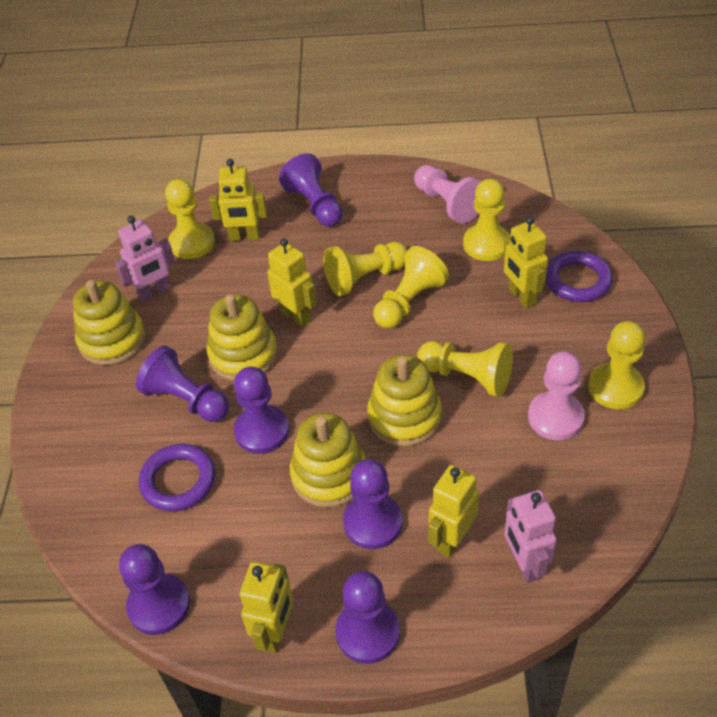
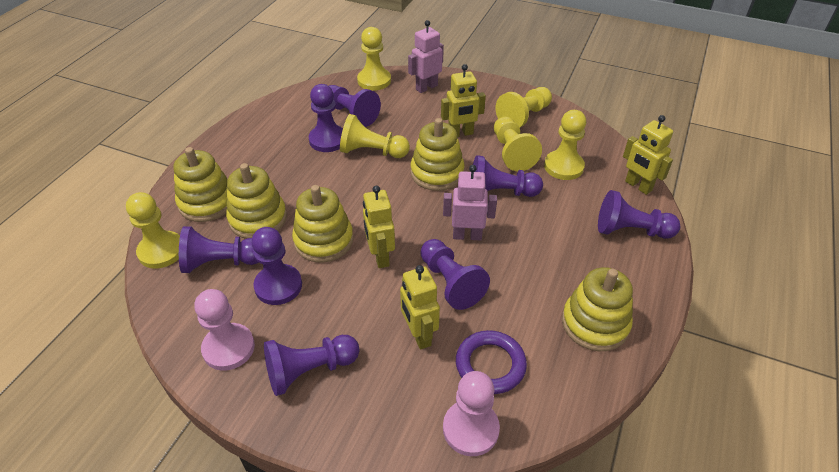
purple pawn: 6 -> 8
purple ring: 2 -> 1
yellow robot: 5 -> 4
yellow stacking toy: 4 -> 5

